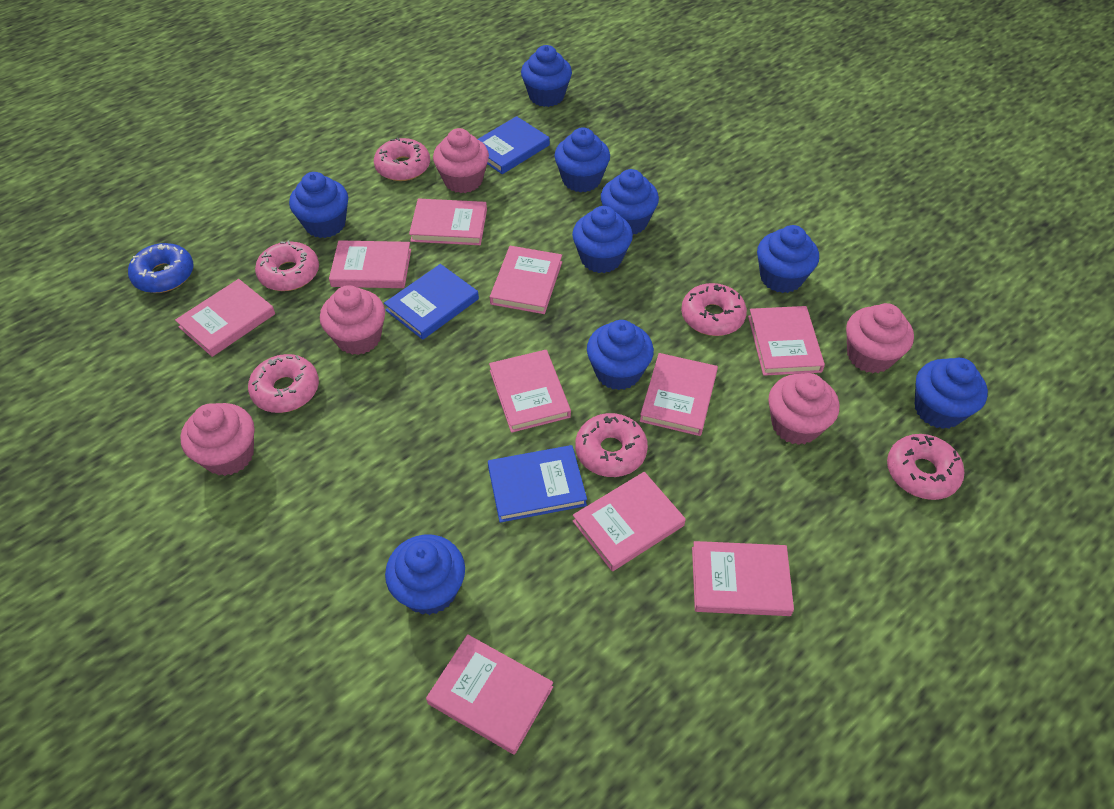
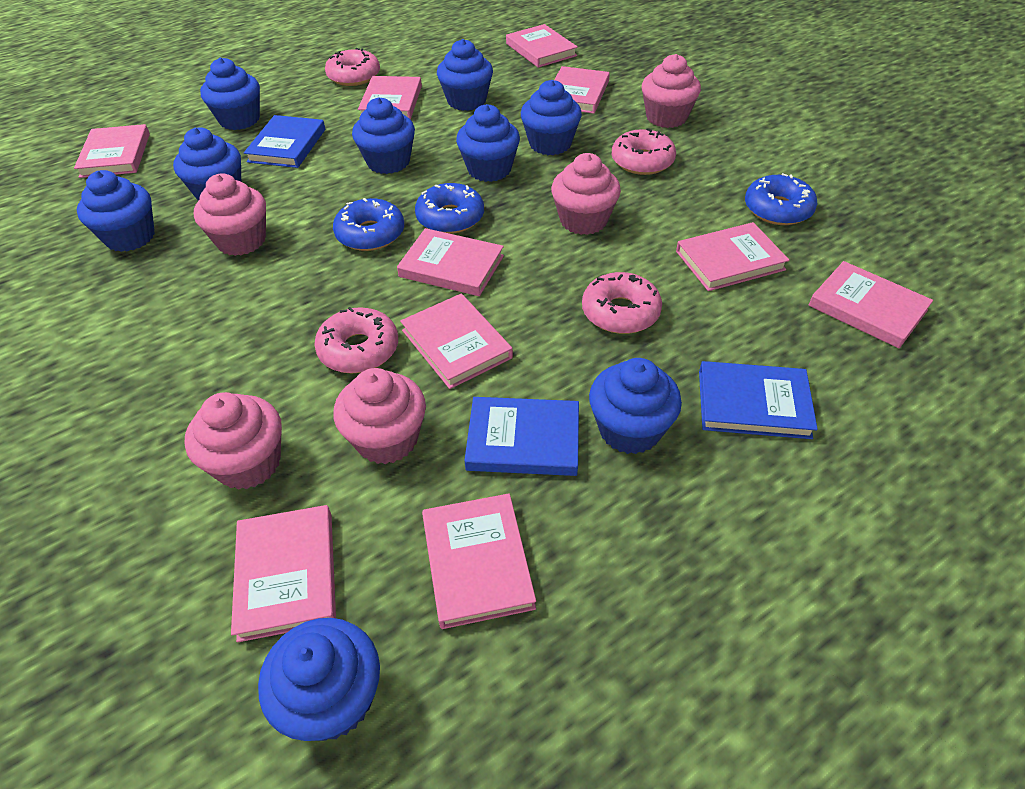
blue donut: 1 -> 3
pink donut: 6 -> 4

